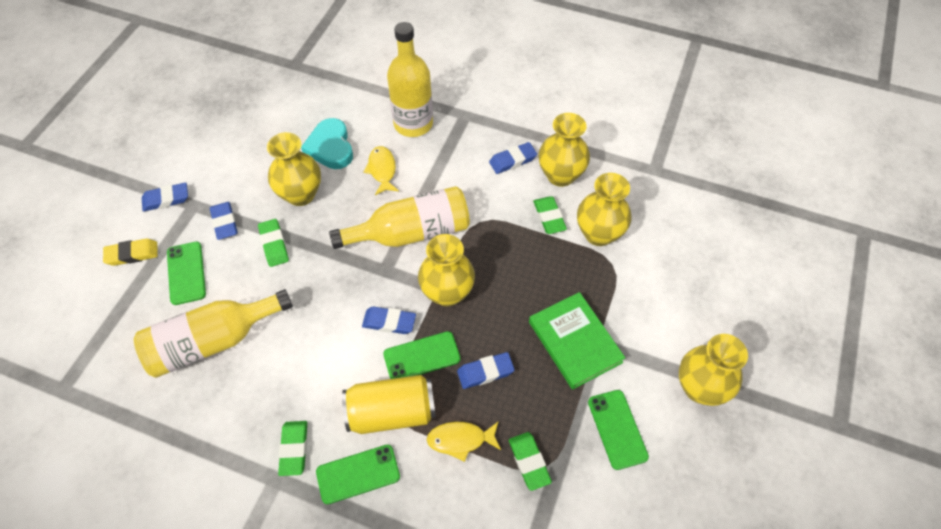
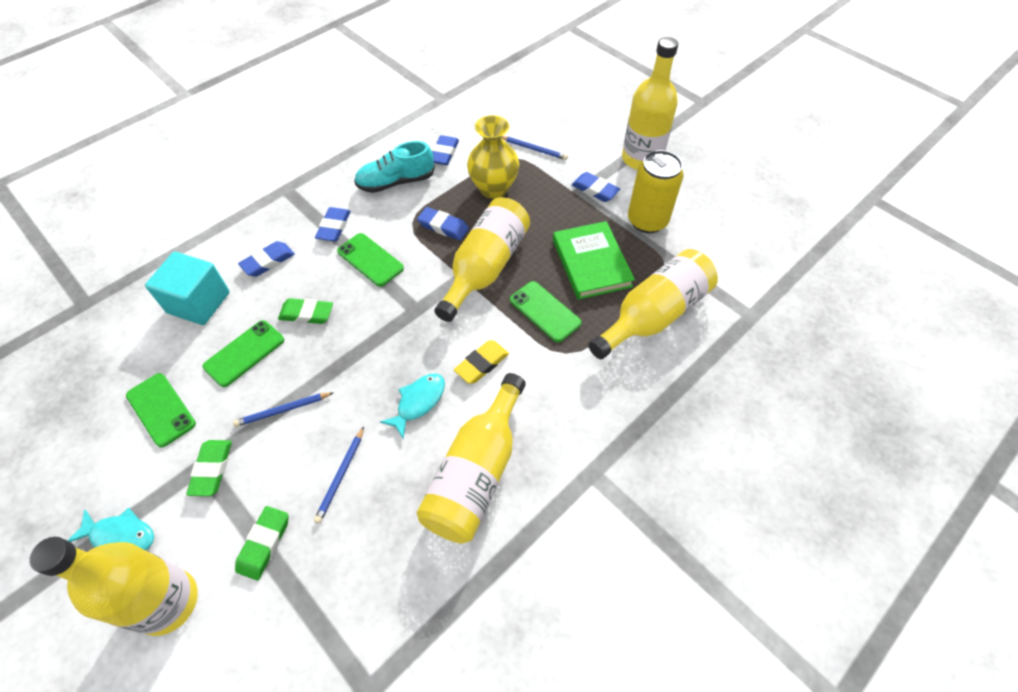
blue pencil: 0 -> 3
green eraser: 4 -> 3
turquoise cube: 0 -> 1
turquoise fish: 0 -> 2
turquoise heart: 1 -> 0
turquoise shoe: 0 -> 1
yellow bottle: 3 -> 5
yellow fish: 2 -> 0
yellow vase: 5 -> 1

